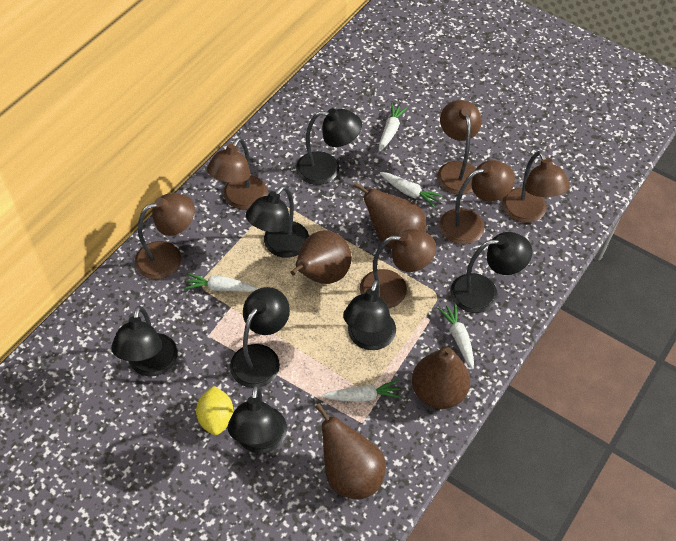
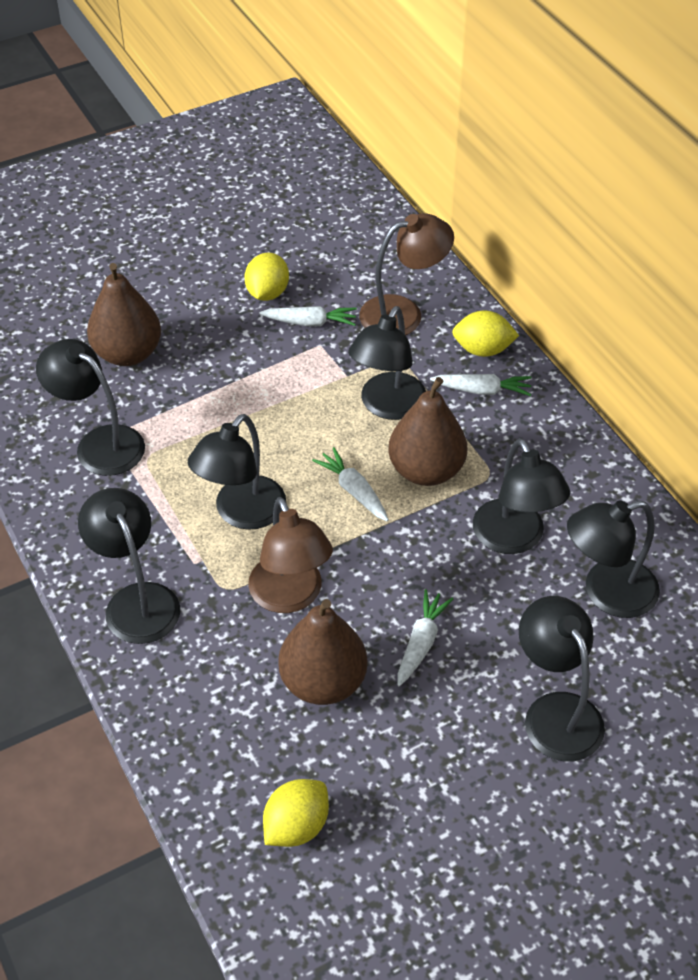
brown lamp: 6 -> 2
brown pear: 4 -> 3
white carrot: 5 -> 4
yellow lemon: 1 -> 3

